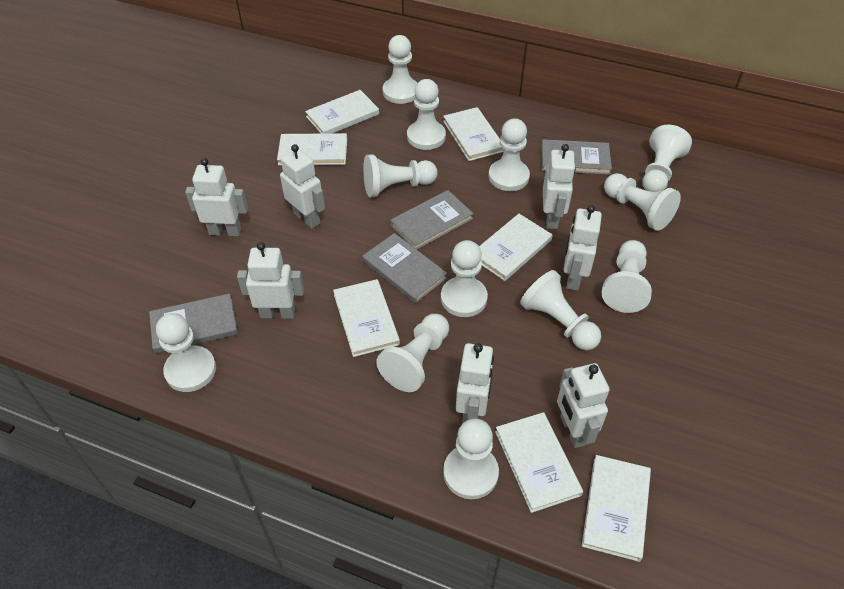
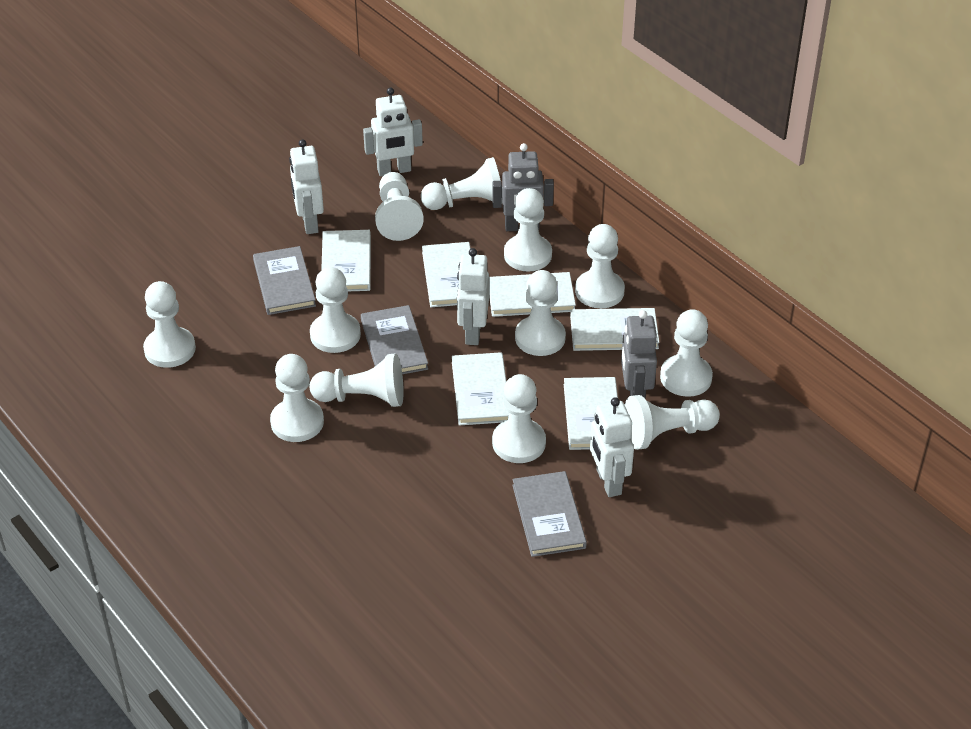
grey book: 4 -> 3
grey robot: 0 -> 2
white book: 7 -> 6
white robot: 7 -> 4

